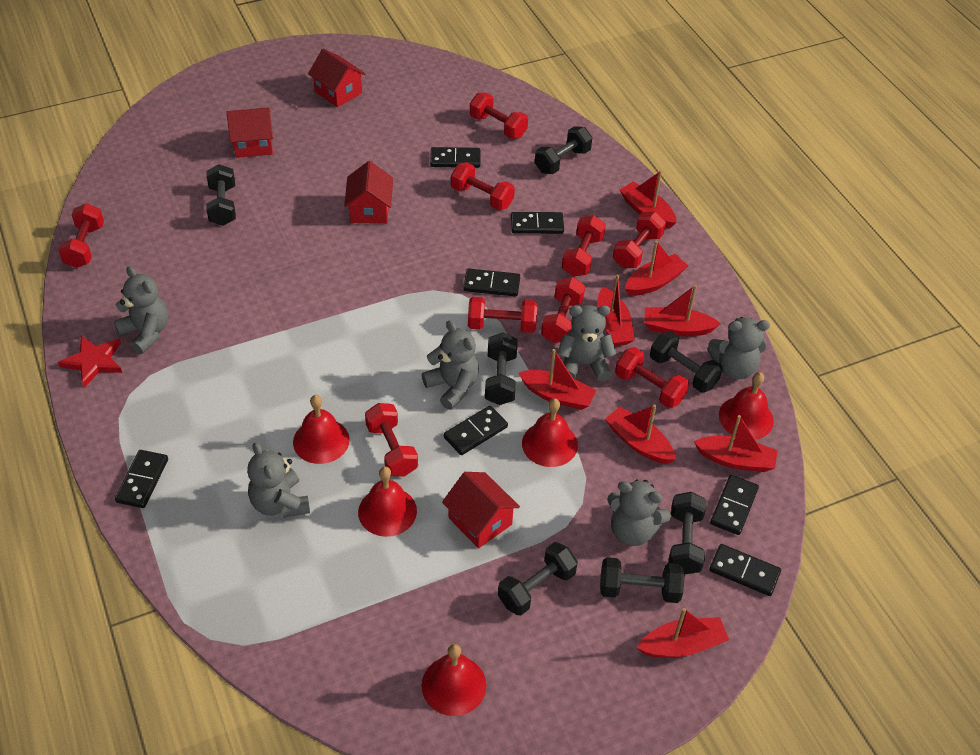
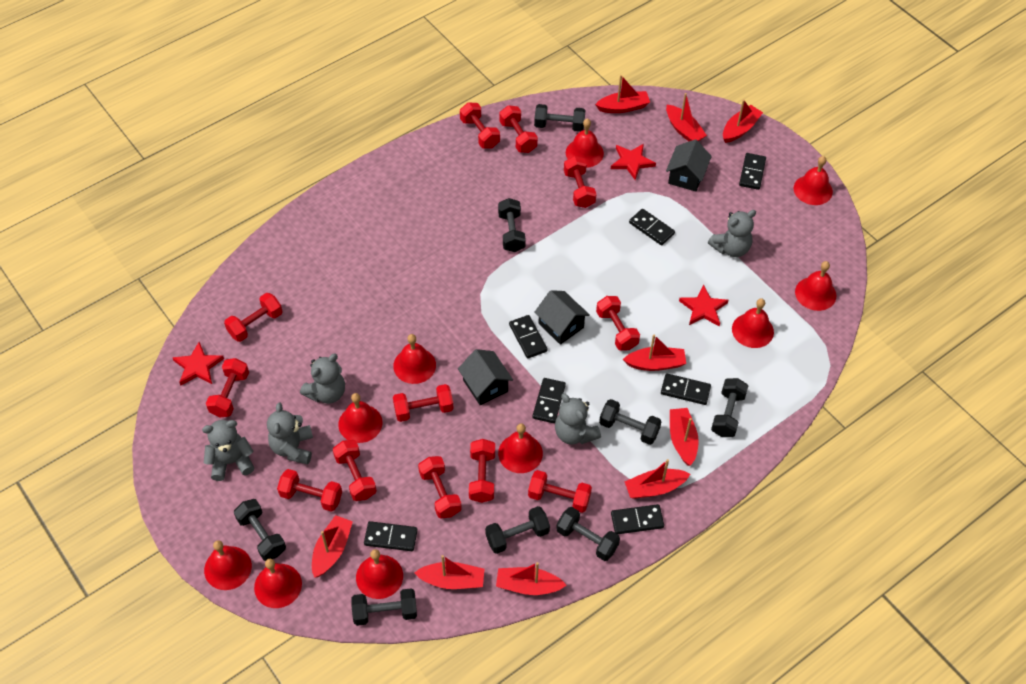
black dumbbell: 7 -> 8
black house: 0 -> 3
grey teddy bear: 6 -> 5
red bell: 5 -> 10
red boat: 8 -> 9
red dumbbell: 9 -> 12
red house: 4 -> 0
red star: 1 -> 3

